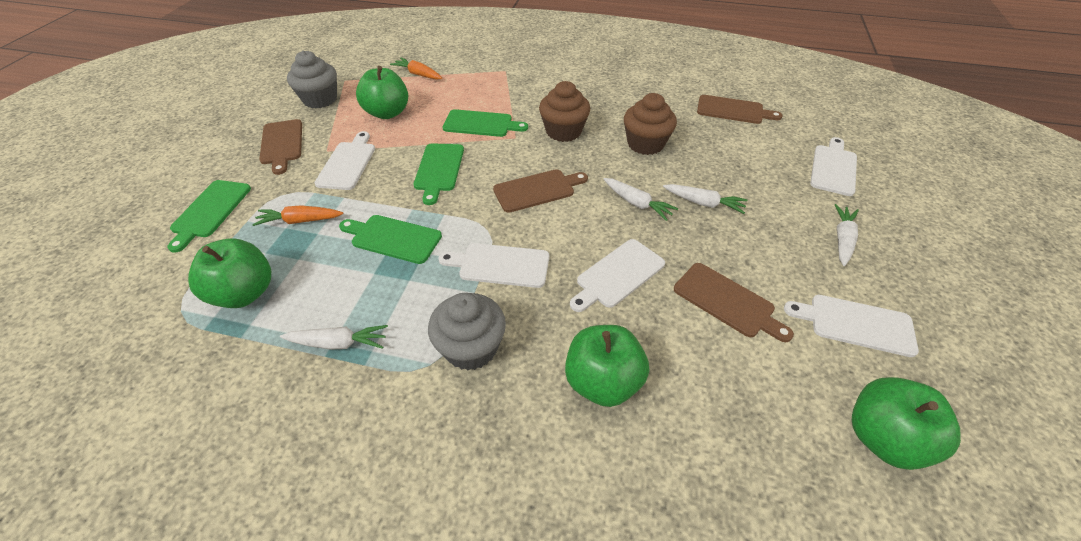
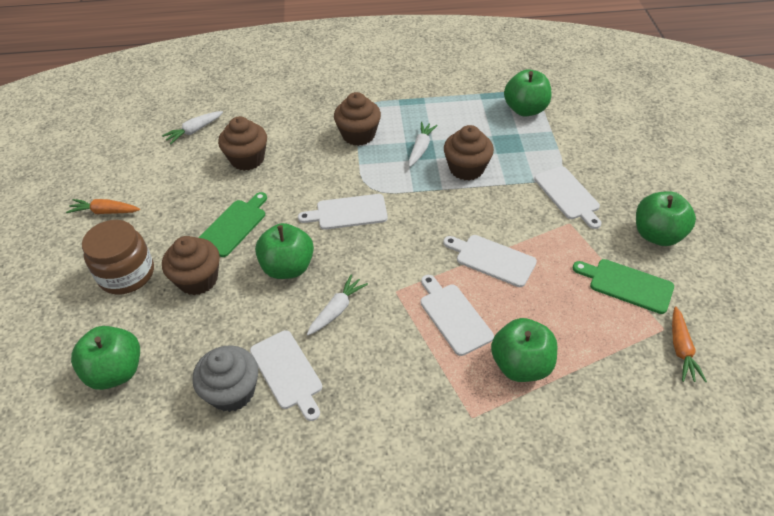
brown cupcake: 2 -> 4
brown cutting board: 4 -> 0
brown jar: 0 -> 1
green apple: 4 -> 5
green cutting board: 4 -> 2
grey cupcake: 2 -> 1
white carrot: 4 -> 3

